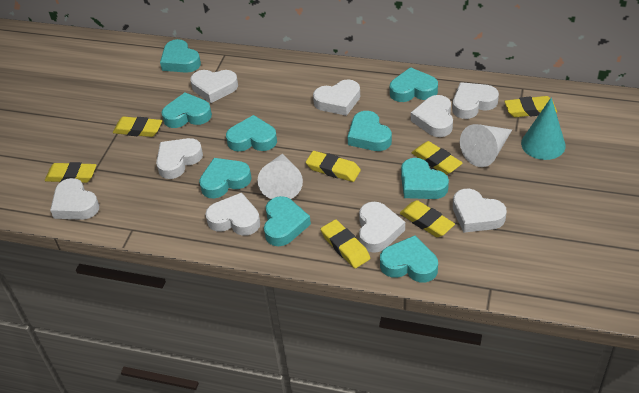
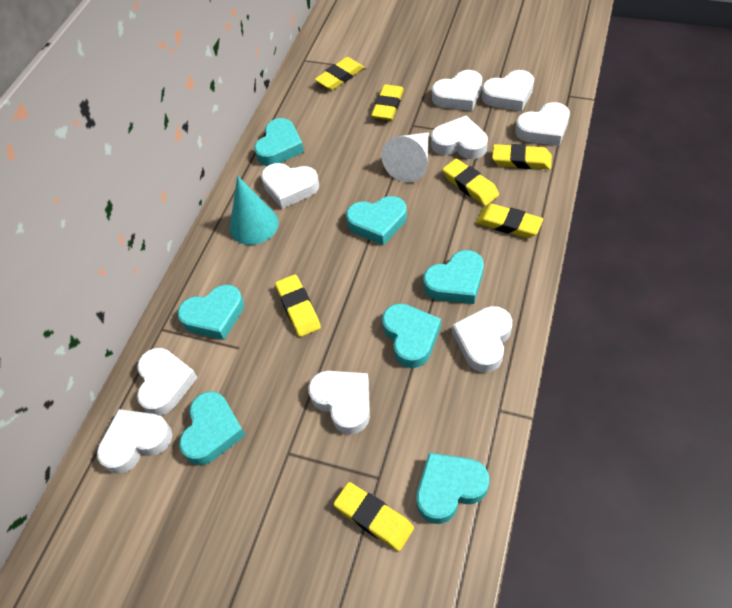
turquoise heart: 9 -> 7
white cone: 2 -> 1

